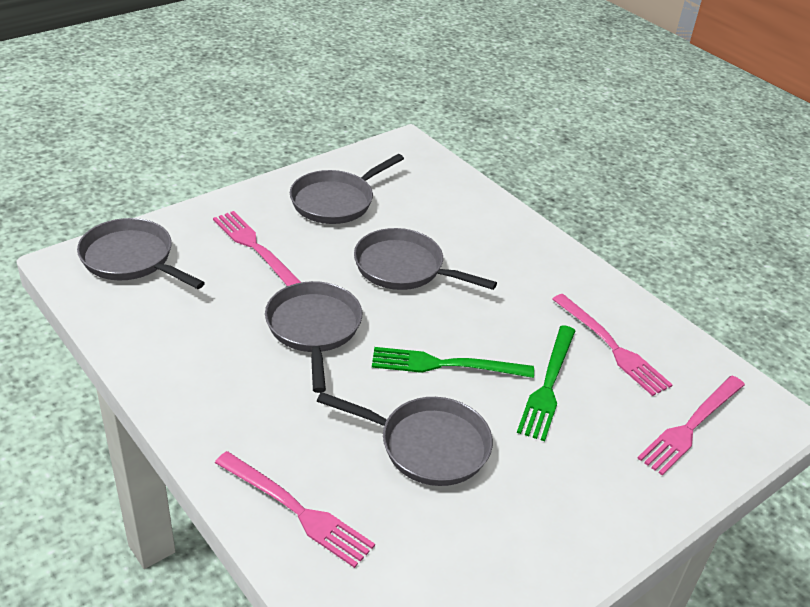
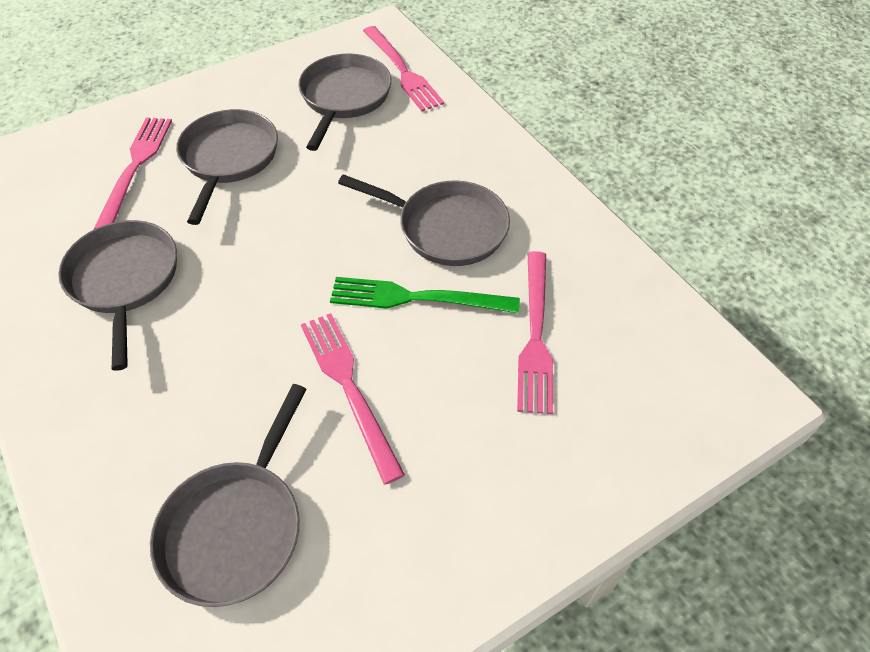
green fork: 2 -> 1

